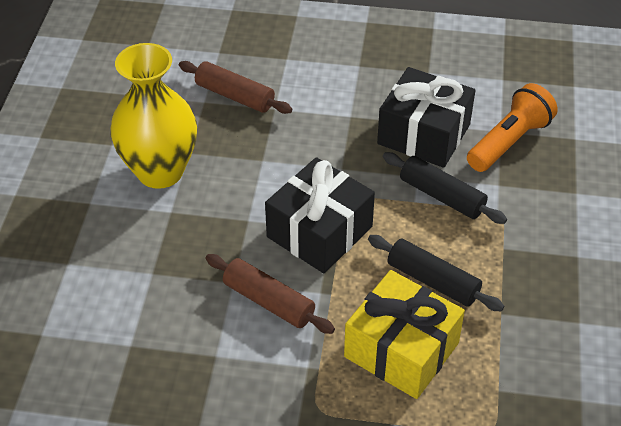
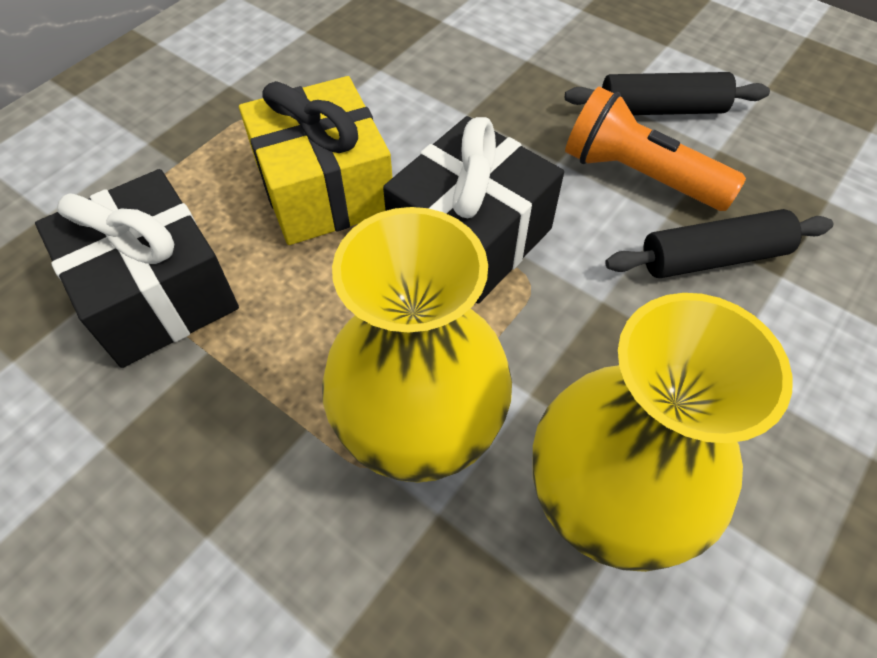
brown rolling pin: 2 -> 0
yellow vase: 1 -> 2

